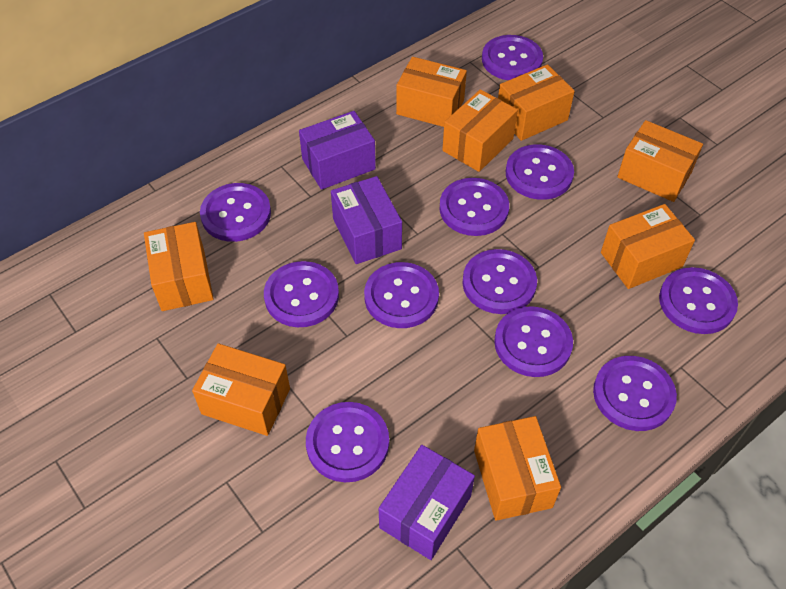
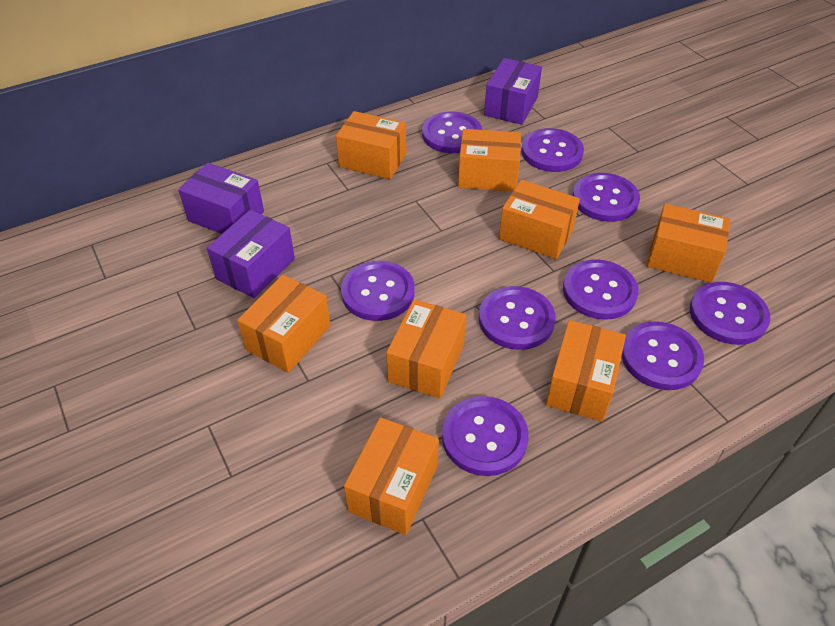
purple button: 11 -> 9

